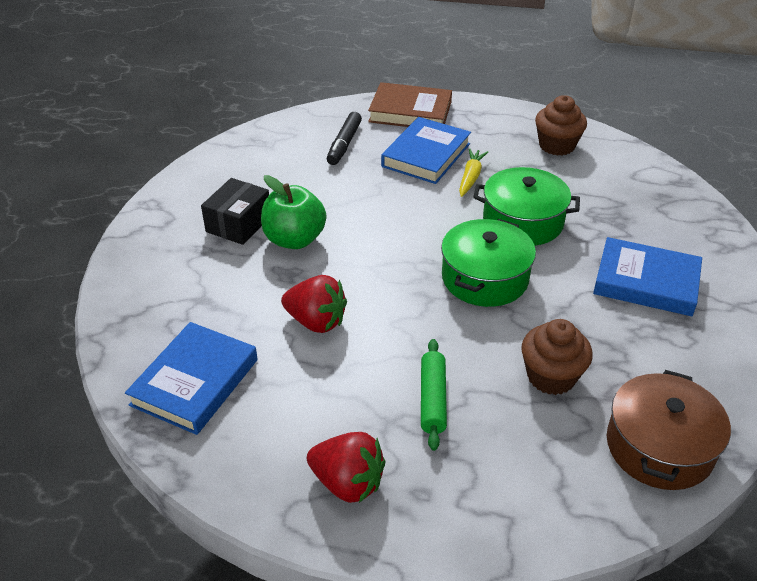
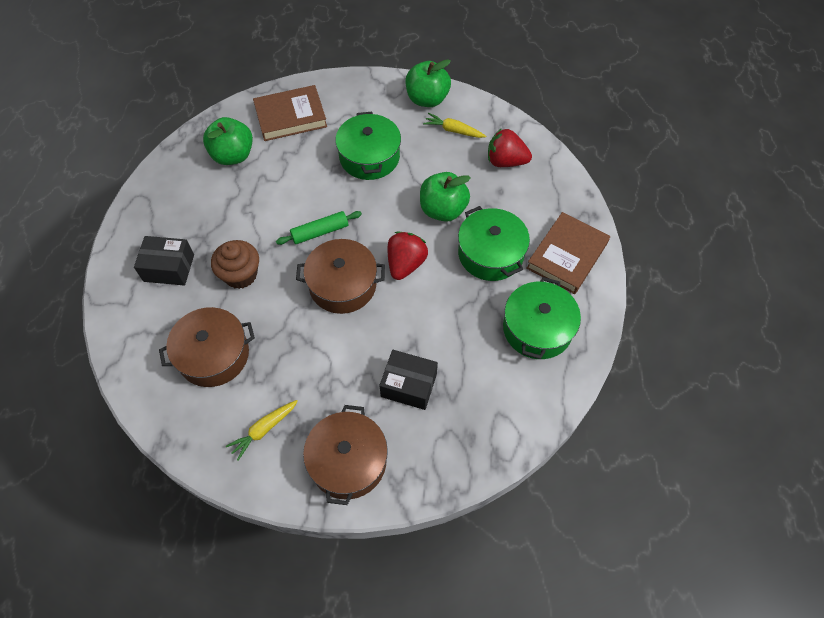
black box: 1 -> 2
black marker: 1 -> 0
blue book: 3 -> 0
brown book: 1 -> 2
brown cupcake: 2 -> 1
brown pot: 1 -> 3
green apple: 1 -> 3
green pot: 2 -> 3
yellow carrot: 1 -> 2

